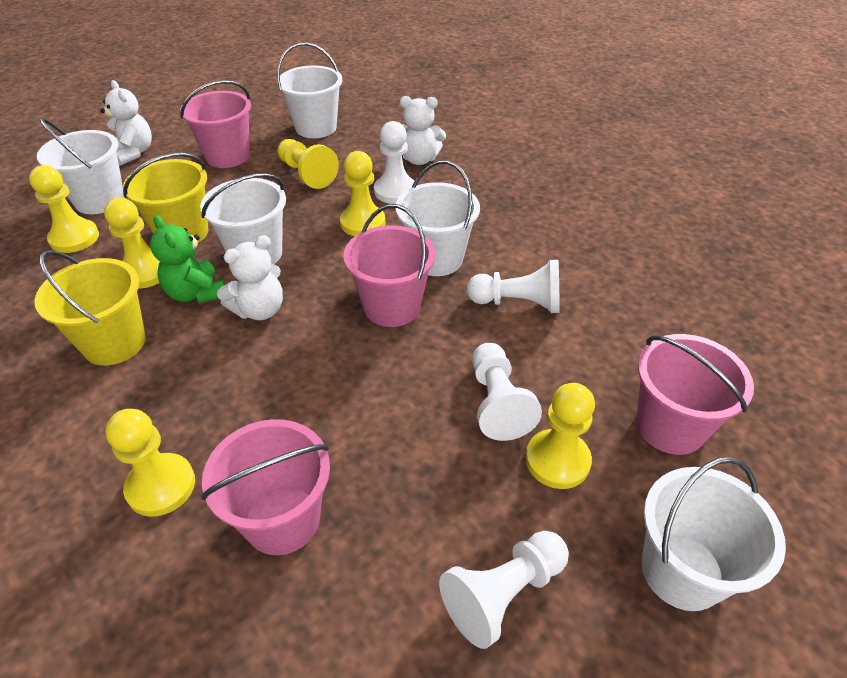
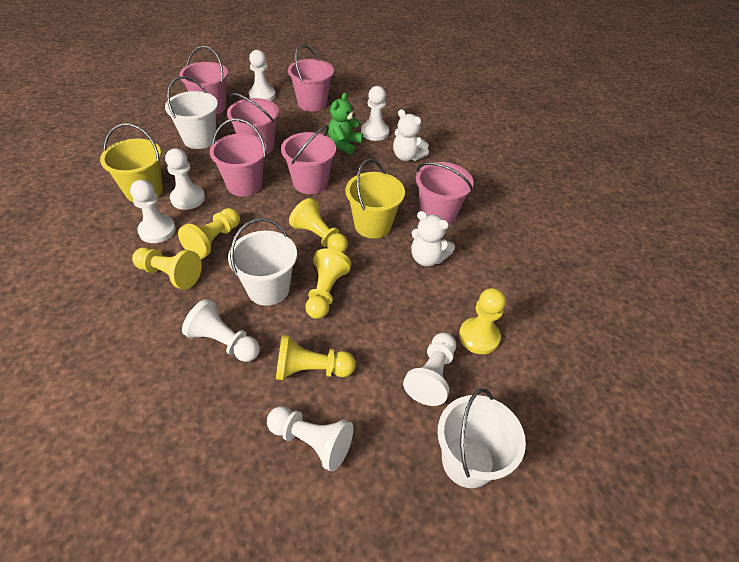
pink bucket: 4 -> 6
white bucket: 5 -> 3
white pawn: 4 -> 7
white teddy bear: 3 -> 2

